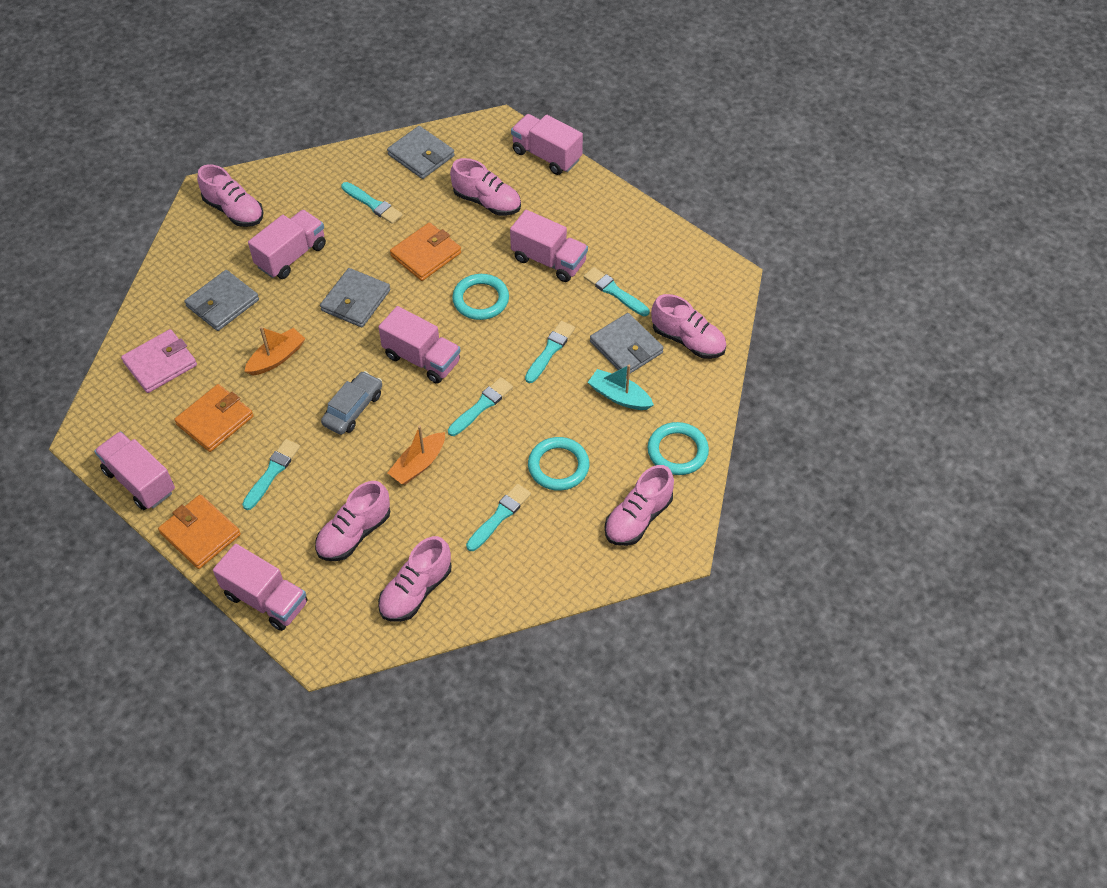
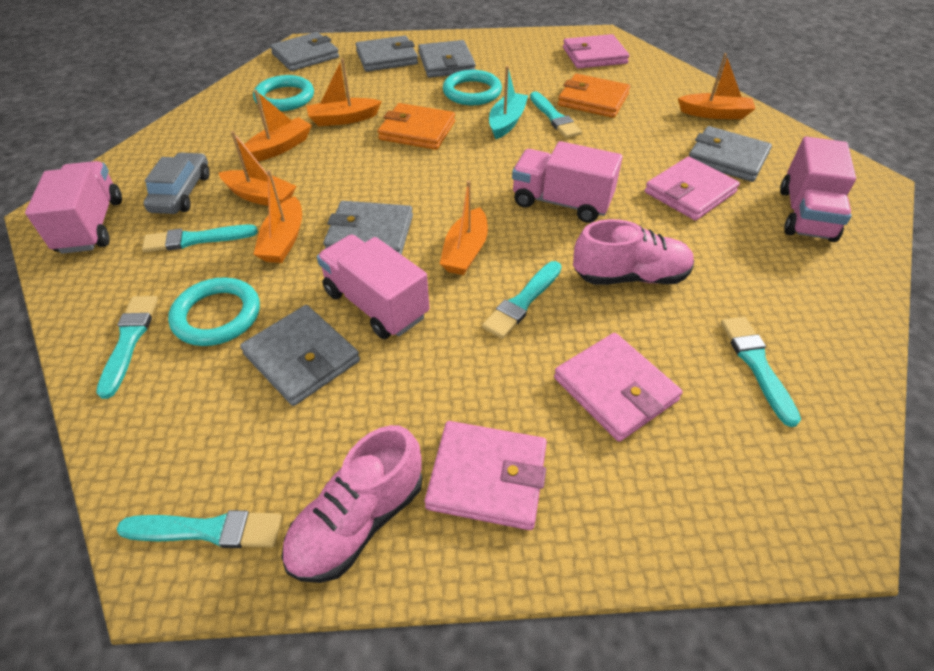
grey wallet: 4 -> 6
orange boat: 2 -> 6
orange wallet: 3 -> 2
pink shoe: 6 -> 2
pink truck: 6 -> 4
pink wallet: 1 -> 4

